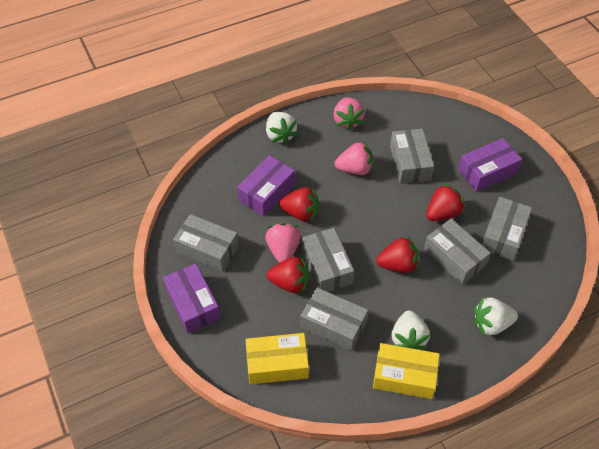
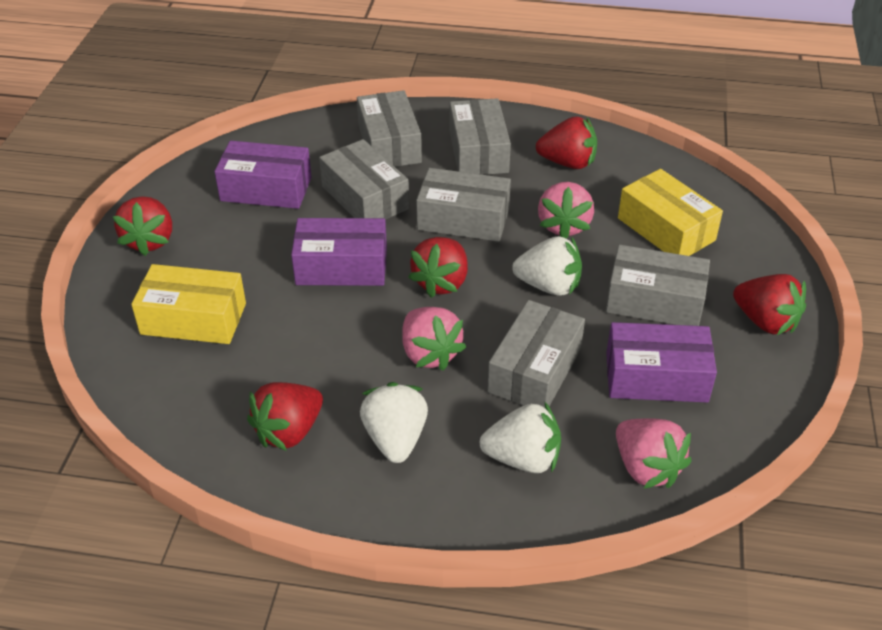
red strawberry: 4 -> 5

